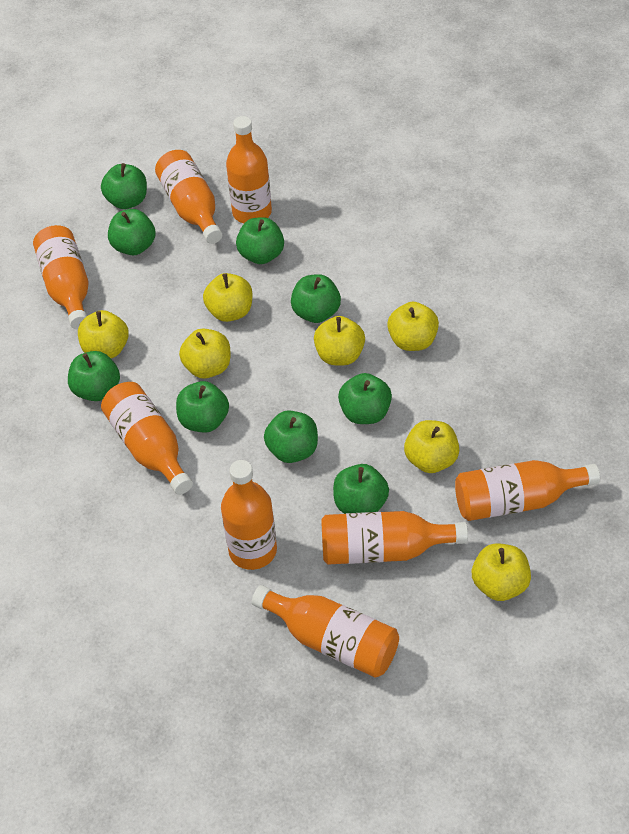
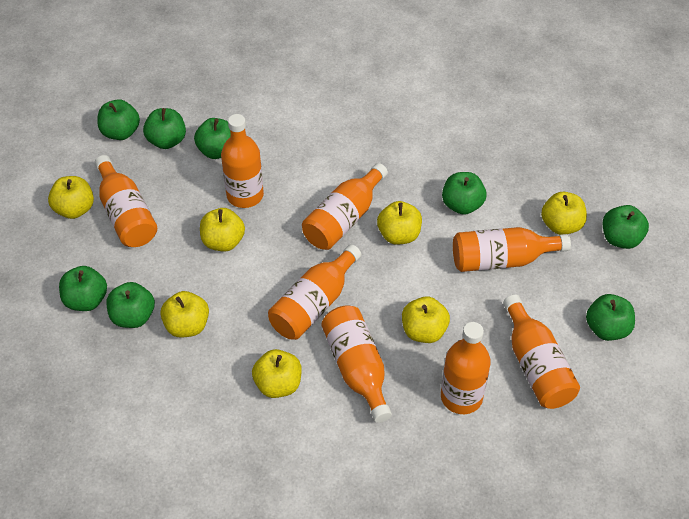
green apple: 9 -> 8

